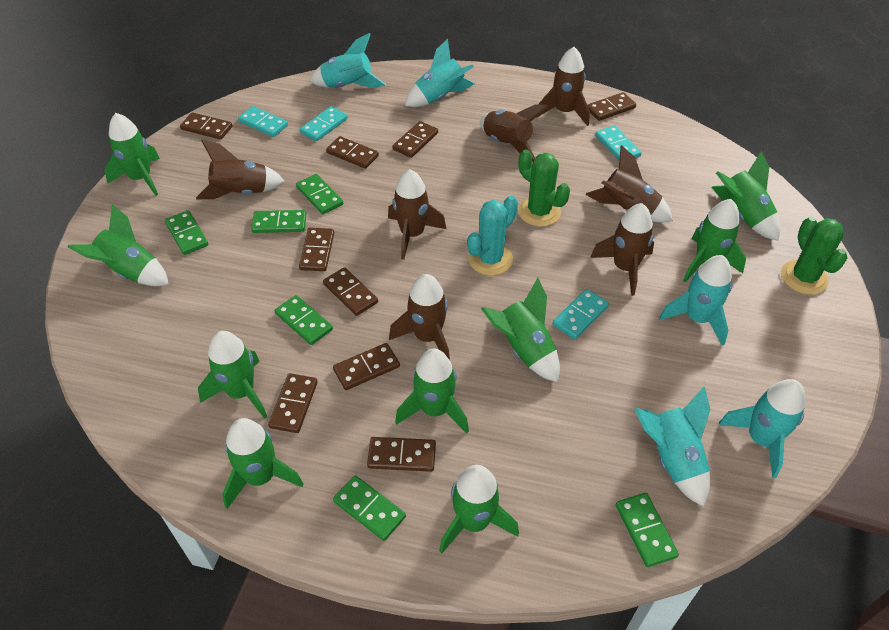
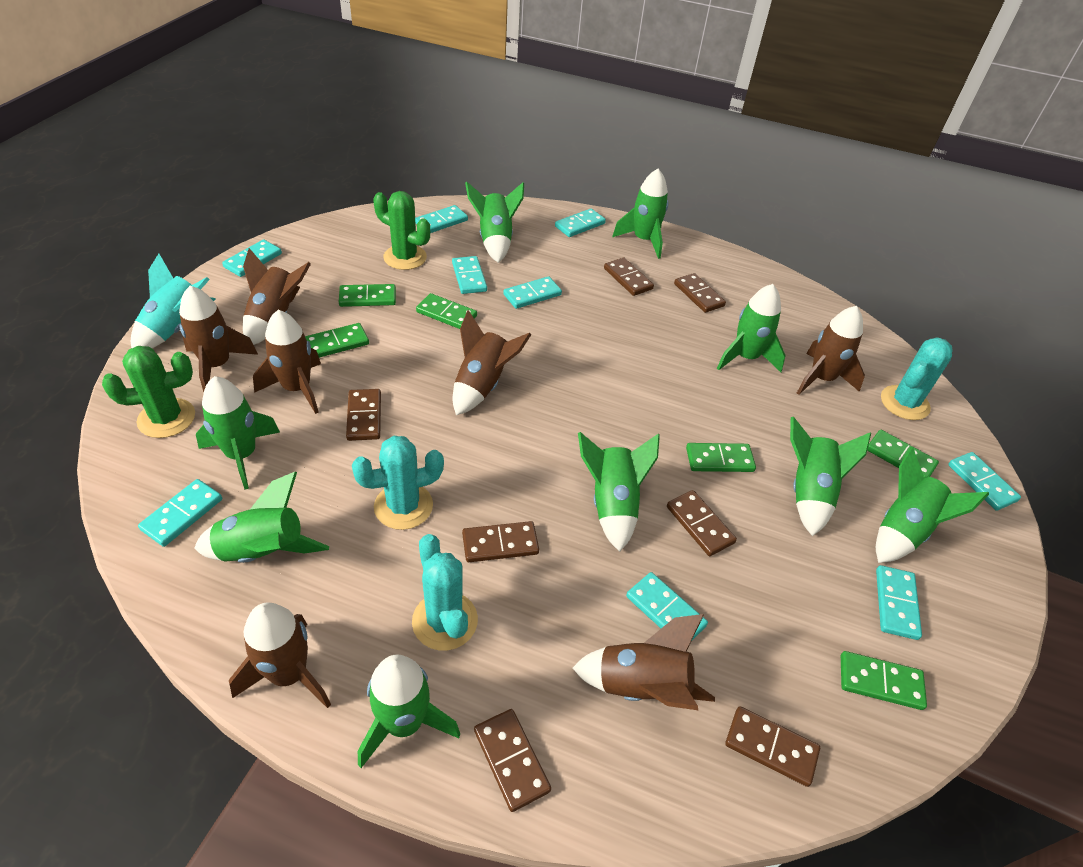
brown domino: 9 -> 7
turquoise cactus: 1 -> 3
turquoise domino: 4 -> 9
turquoise rocket: 5 -> 1

